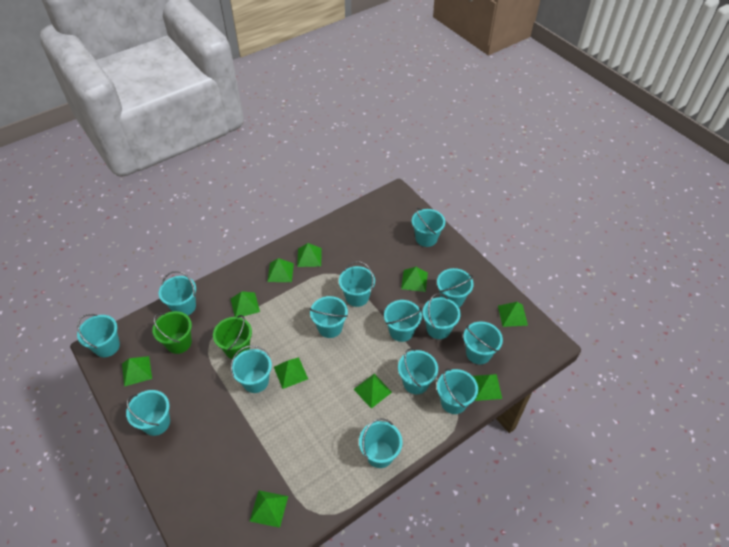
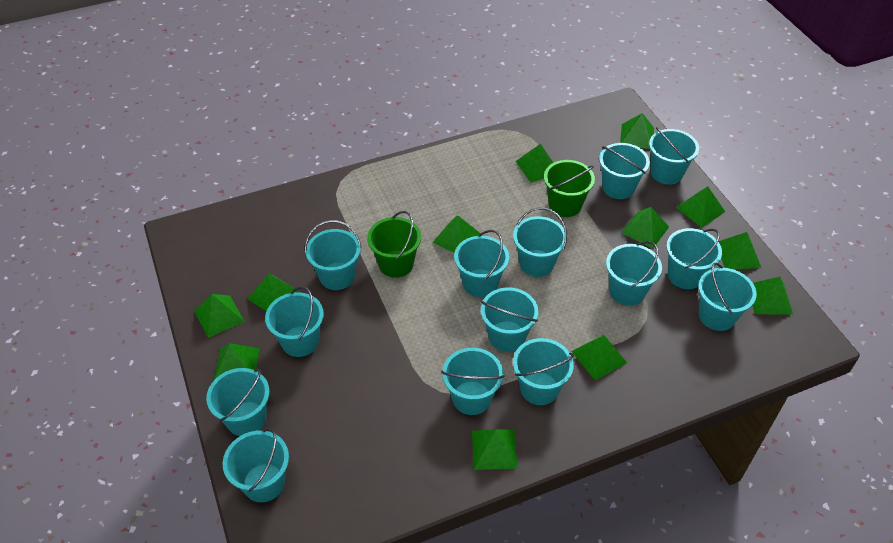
green pyramid: 10 -> 12

